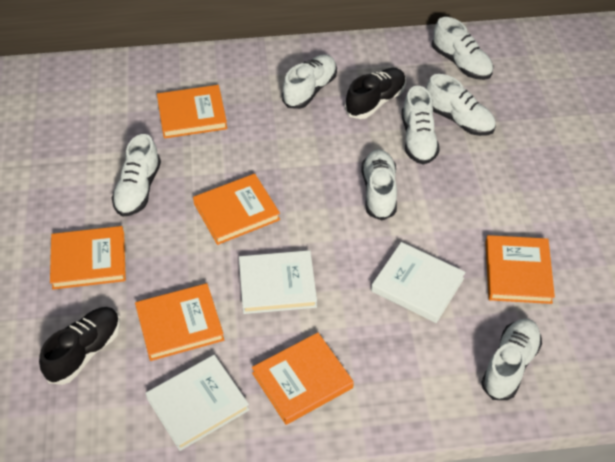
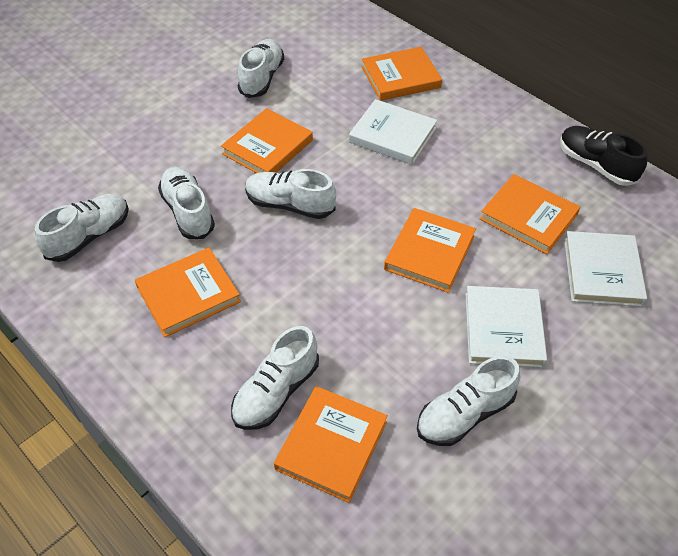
black shoe: 2 -> 1
white shoe: 7 -> 6

